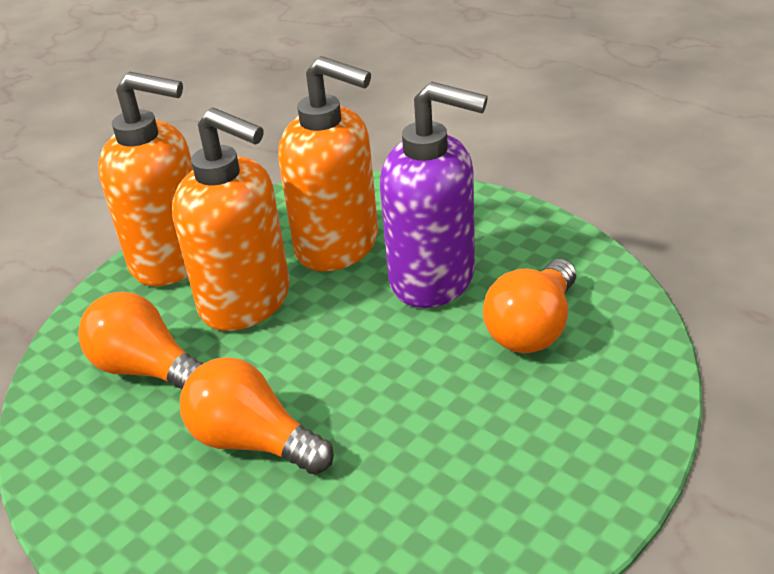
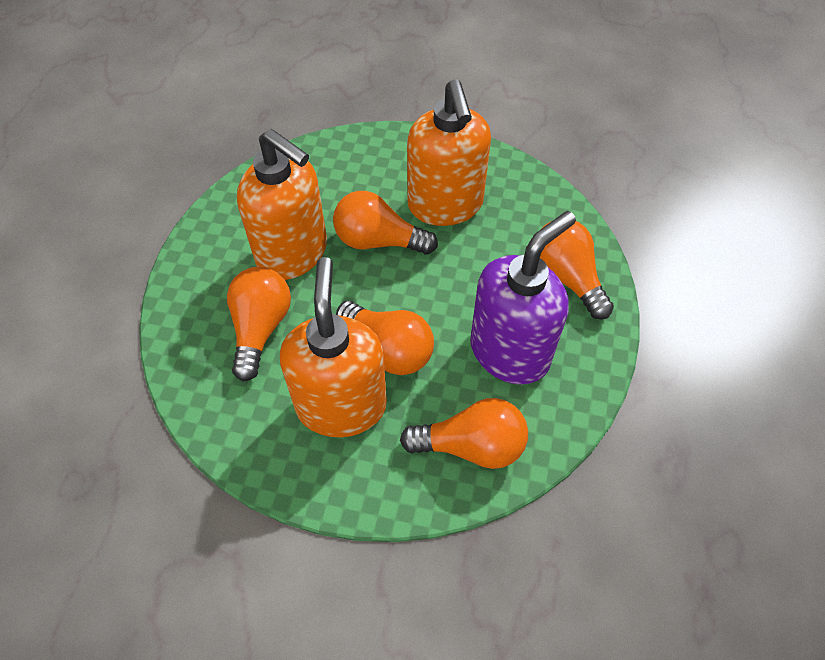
orange light bulb: 3 -> 5

